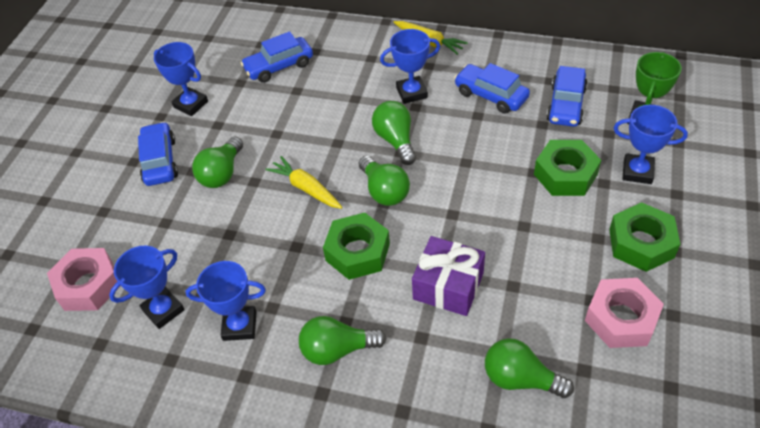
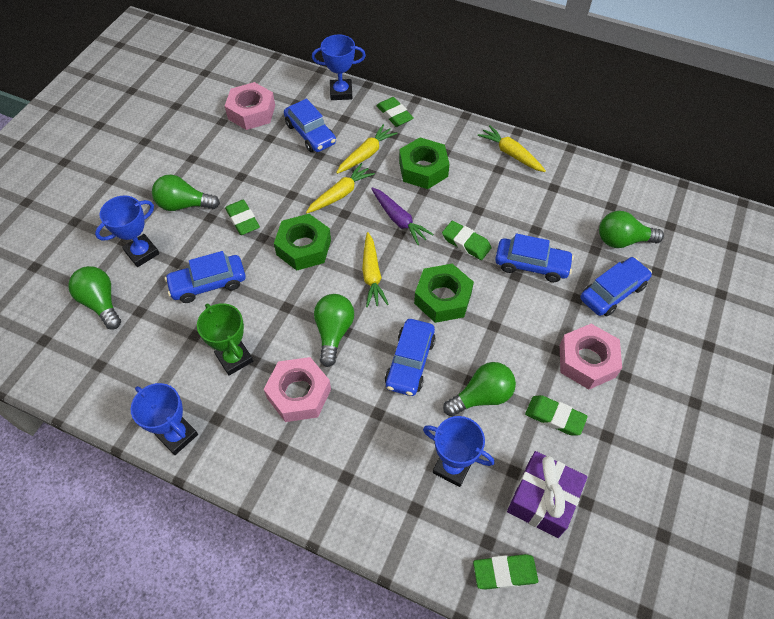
blue car: 4 -> 5
blue trophy: 5 -> 4
green eraser: 0 -> 5
pink nut: 2 -> 3
purple carrot: 0 -> 1
yellow carrot: 2 -> 4

